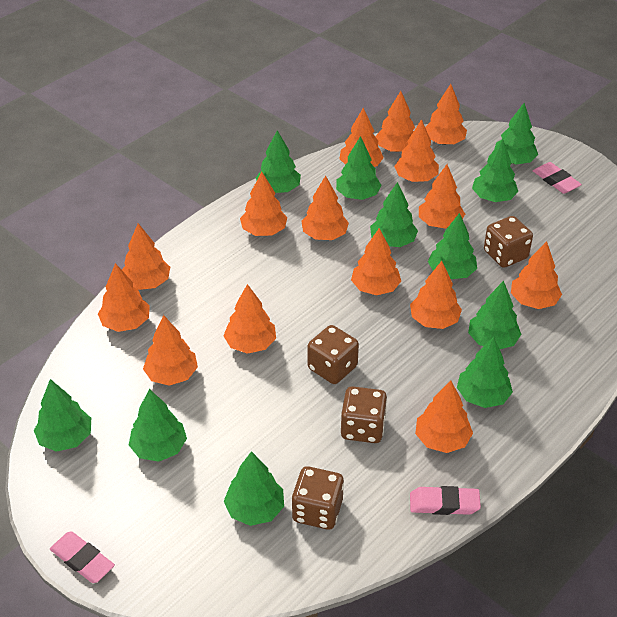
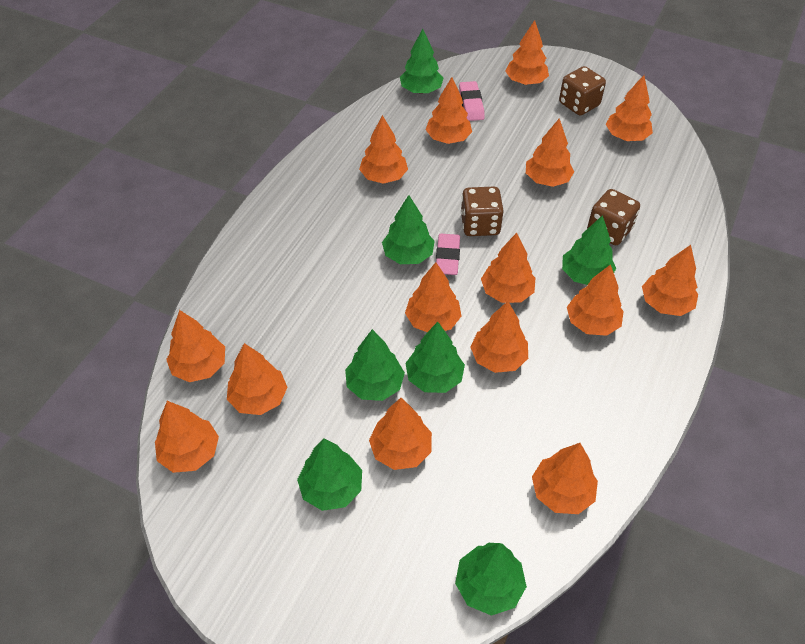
brown dice: 4 -> 3
green tree: 11 -> 7
pink eraser: 3 -> 2

